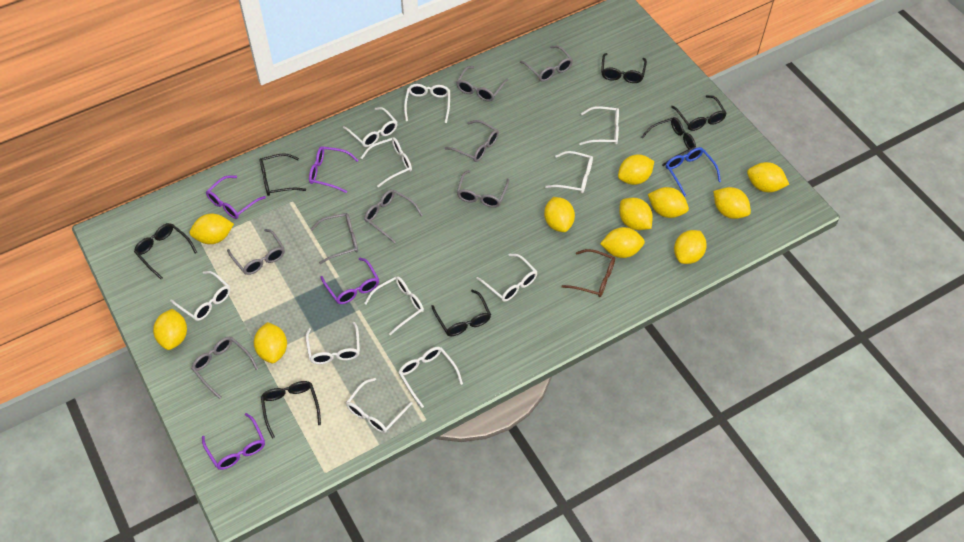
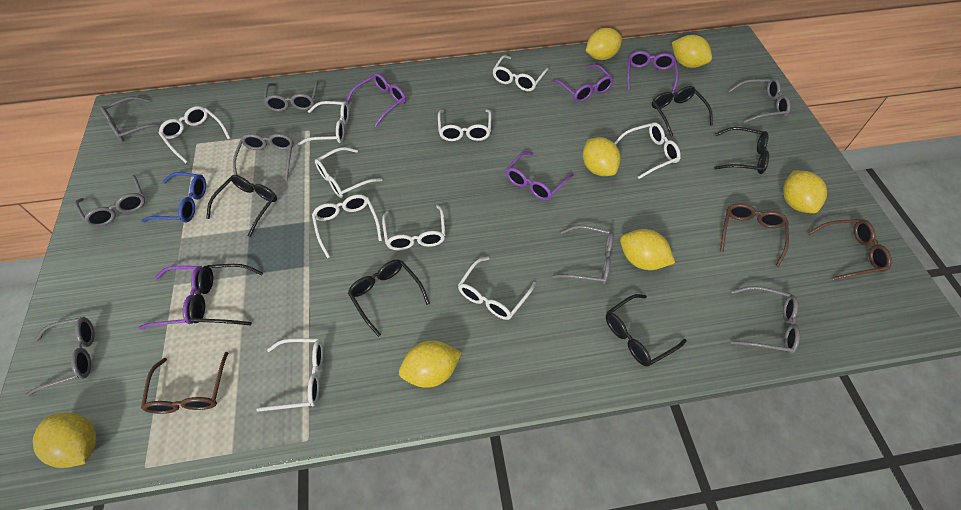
black glasses: 7 -> 6
brown glasses: 1 -> 3
purple glasses: 4 -> 5
white glasses: 11 -> 10
yellow lemon: 11 -> 7

